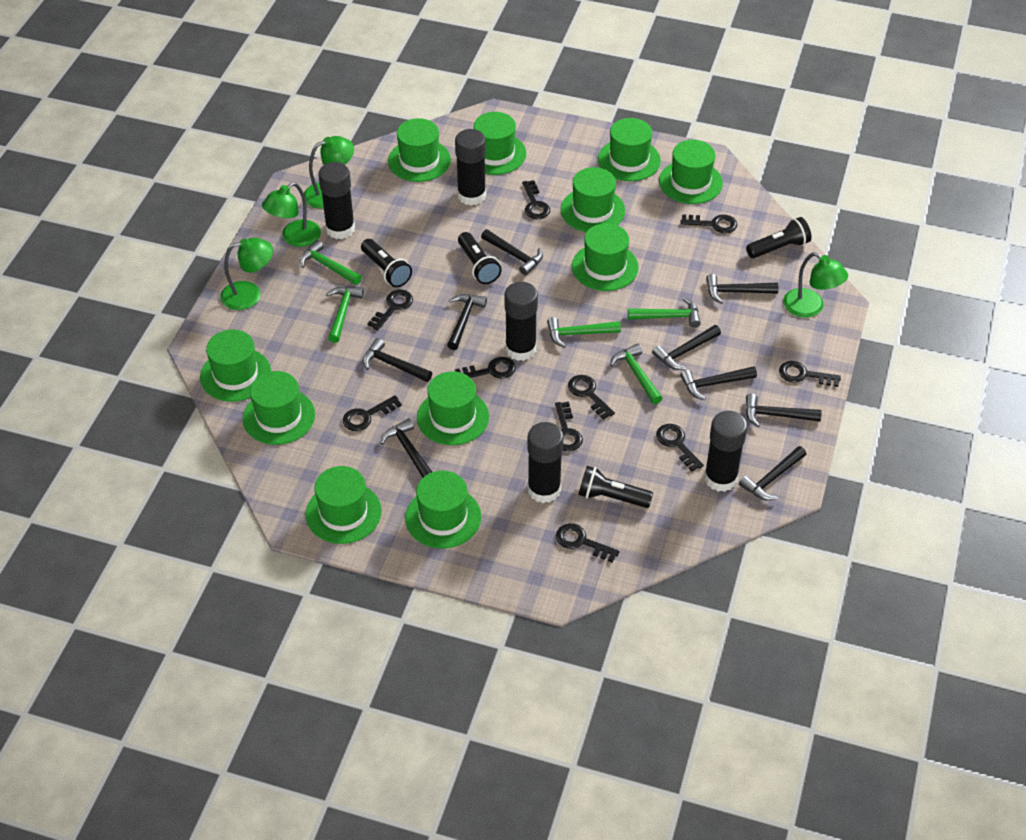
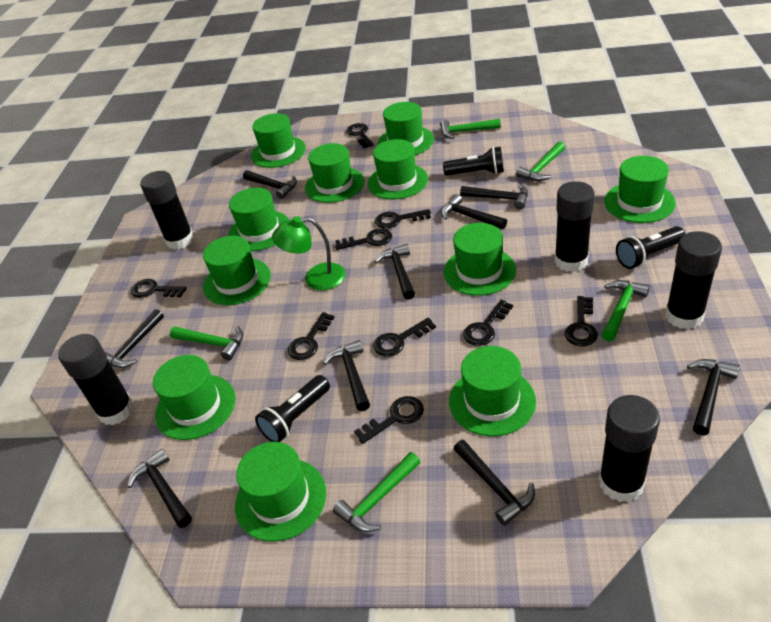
black flashlight: 4 -> 3
black key: 10 -> 9
green lamp: 4 -> 1

